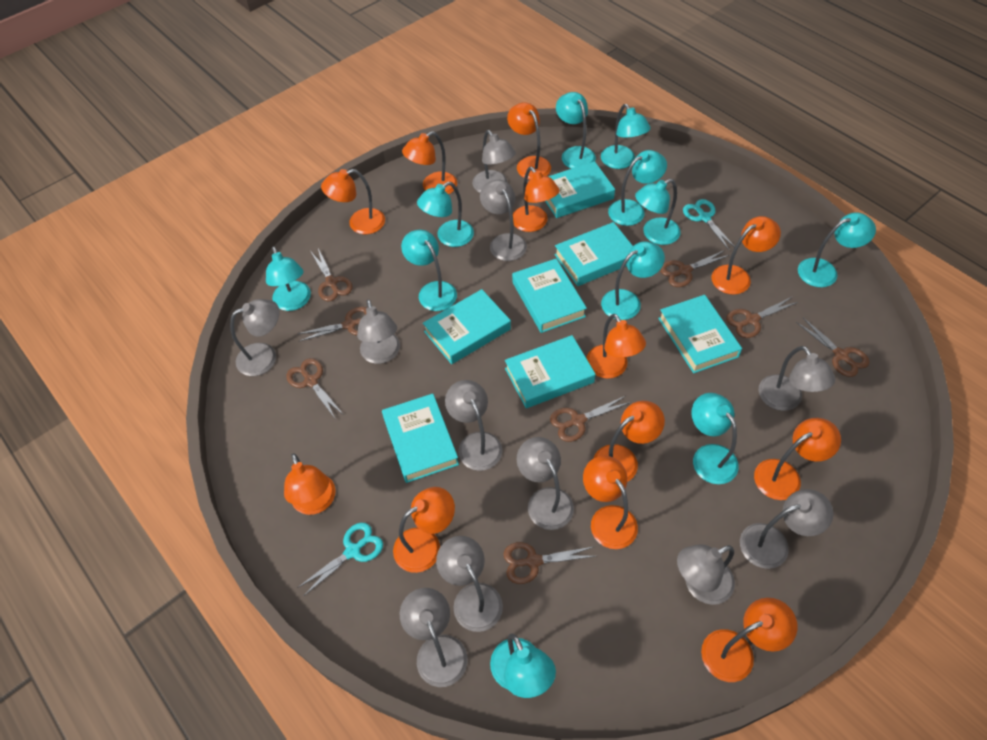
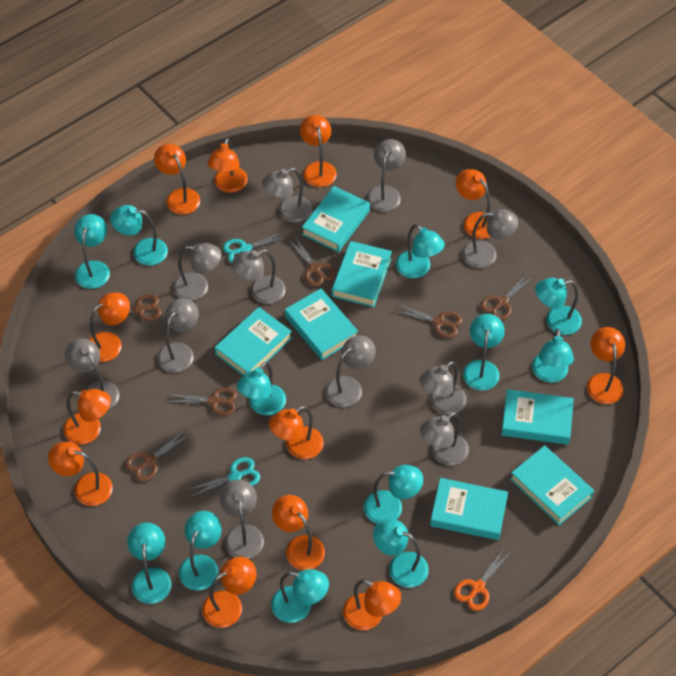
brown scissors: 8 -> 6
orange scissors: 0 -> 1
turquoise lamp: 11 -> 12

